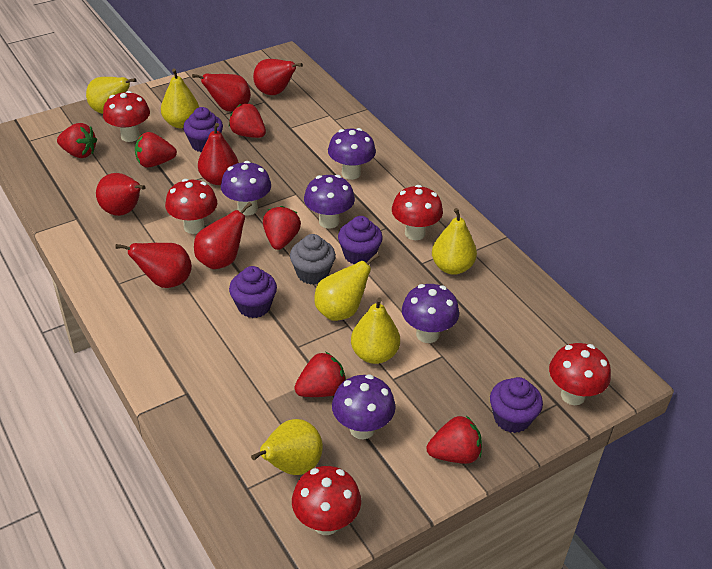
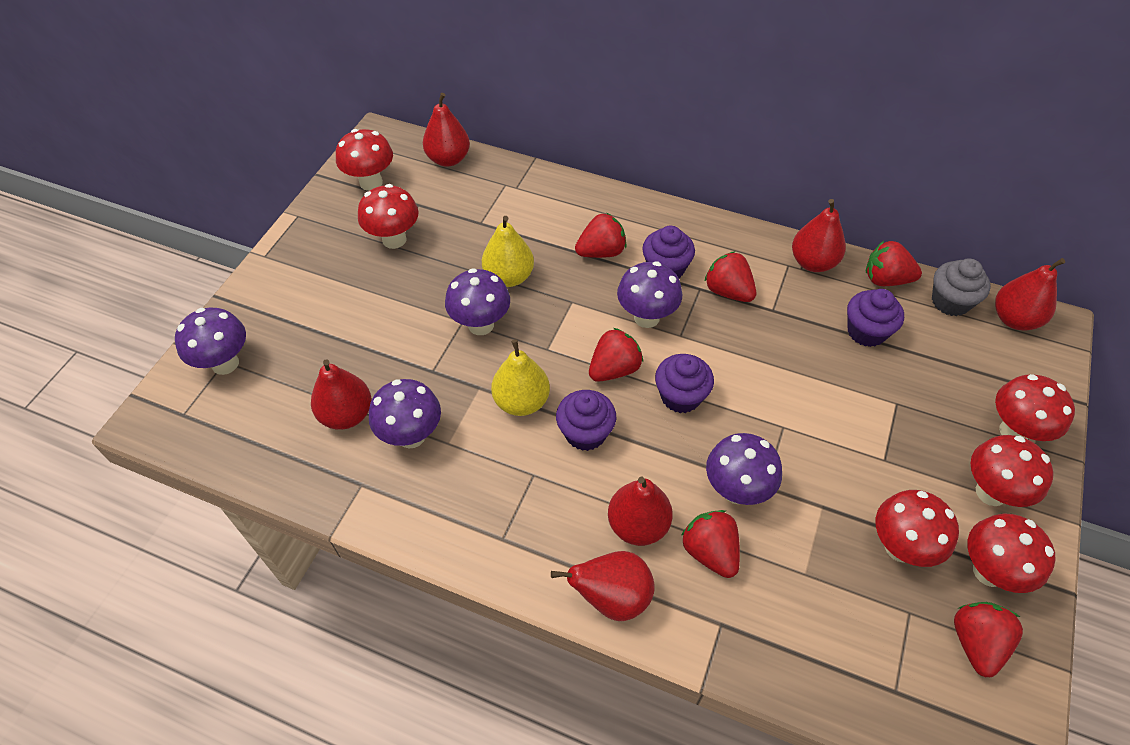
red mushroom: 5 -> 6
yellow pear: 6 -> 2

